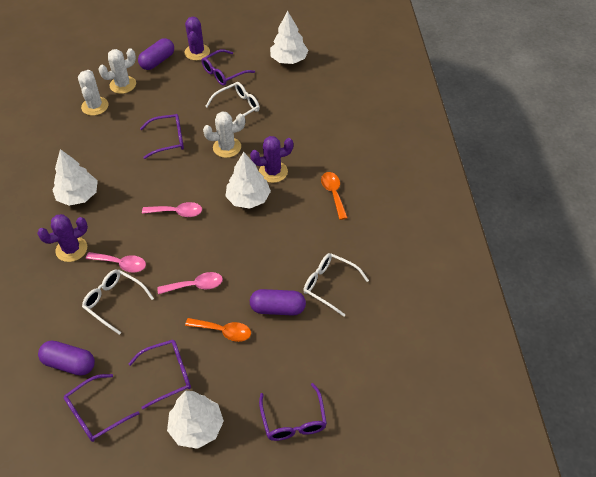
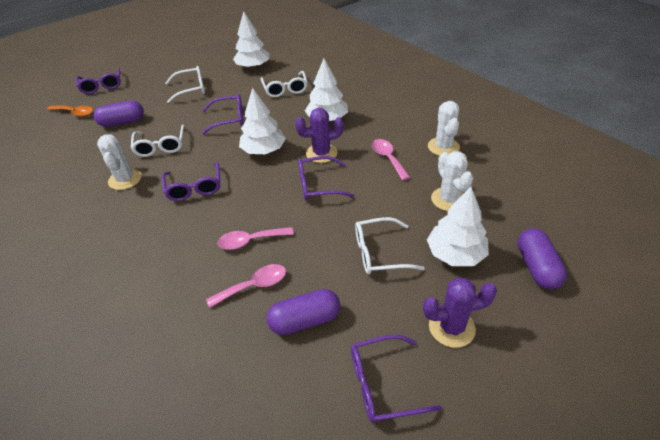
orange spoon: 2 -> 1
purple cactus: 3 -> 2
white glasses: 3 -> 4

